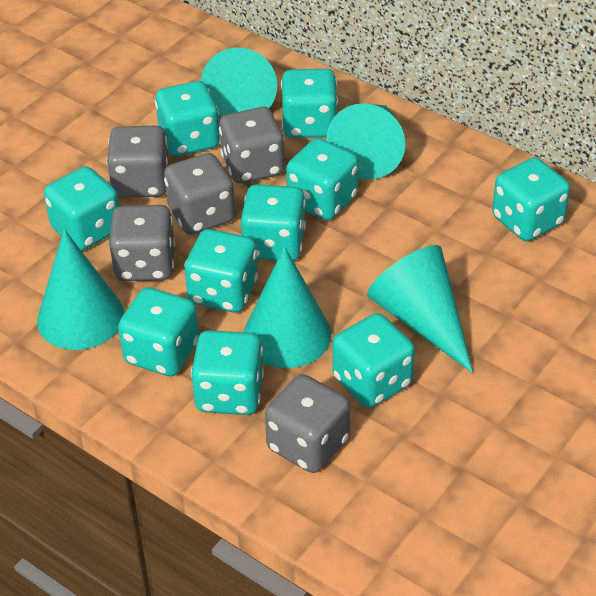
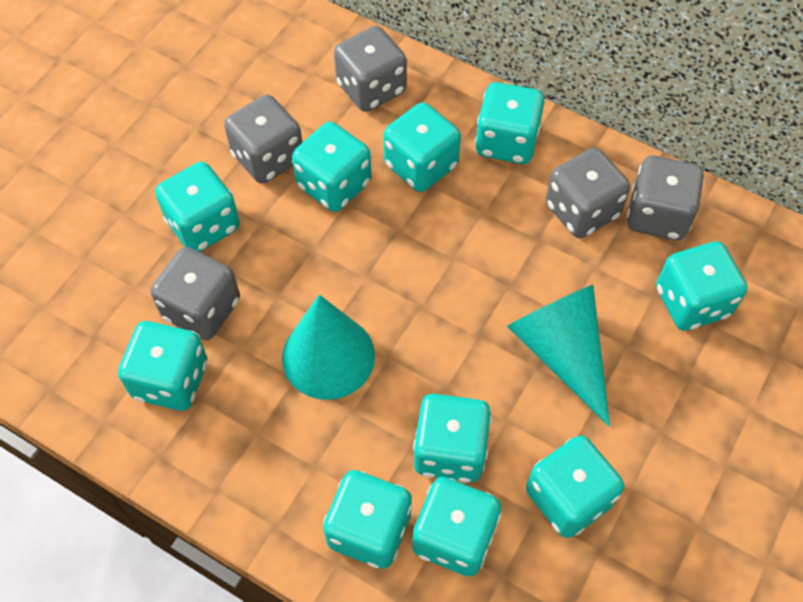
turquoise cone: 5 -> 2

